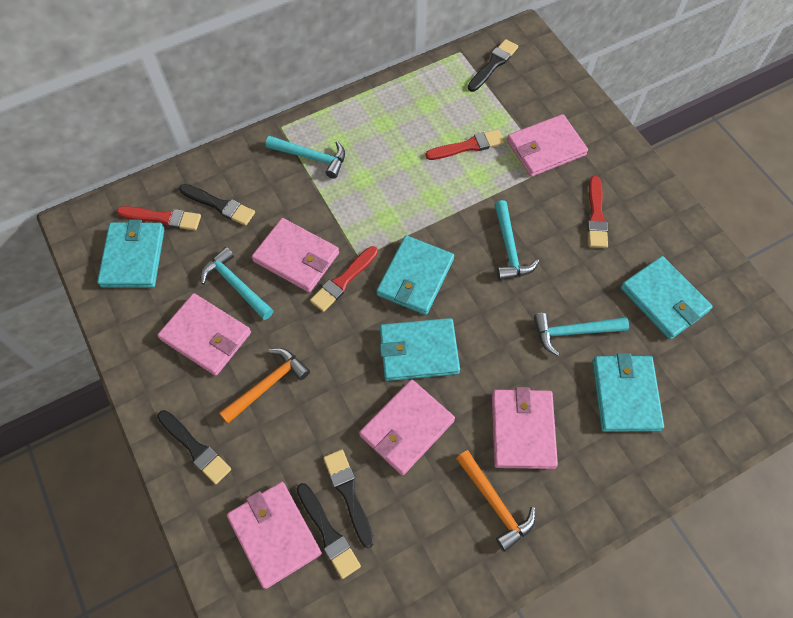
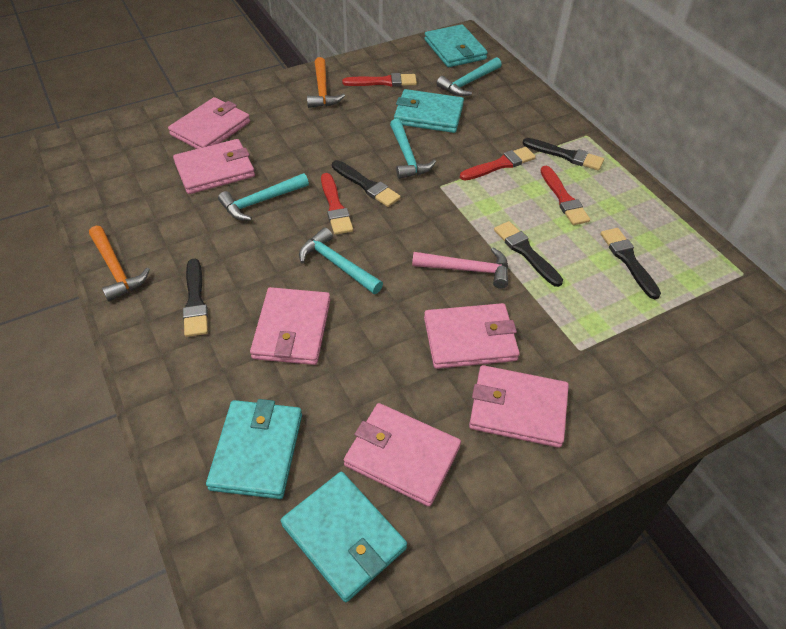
pink hammer: 0 -> 1
turquoise wallet: 5 -> 4

